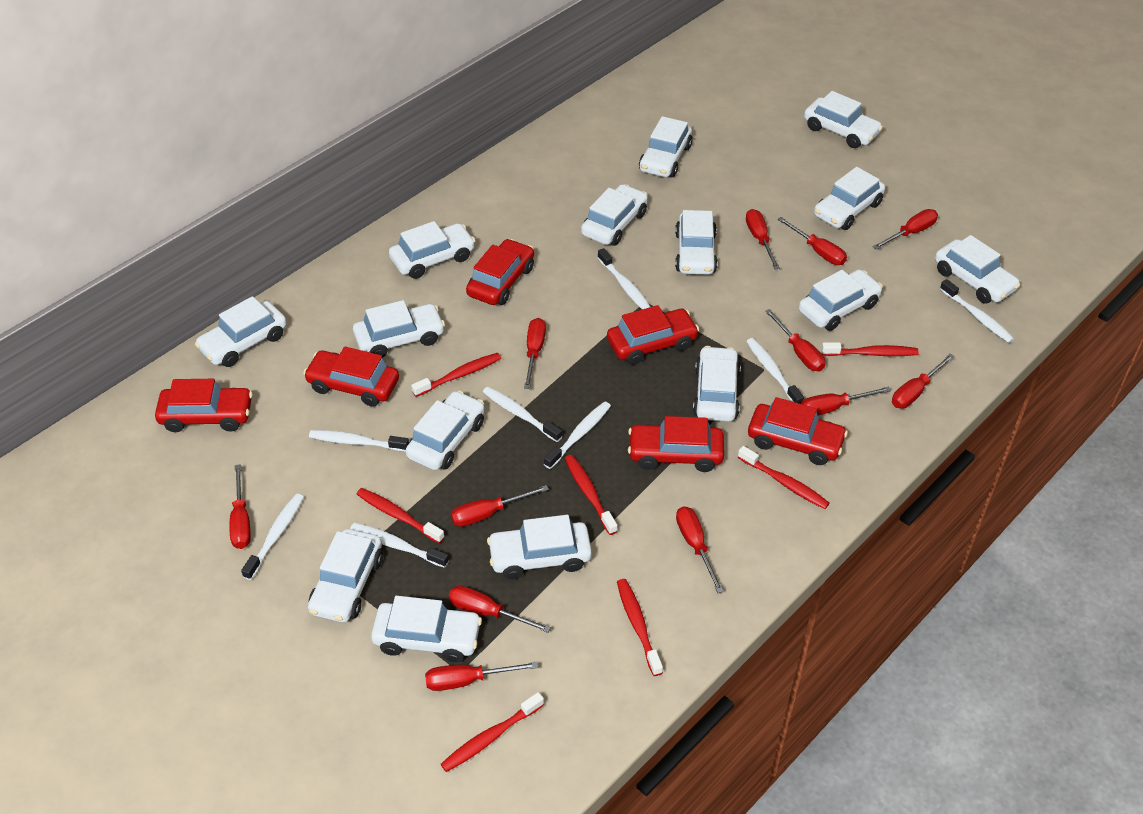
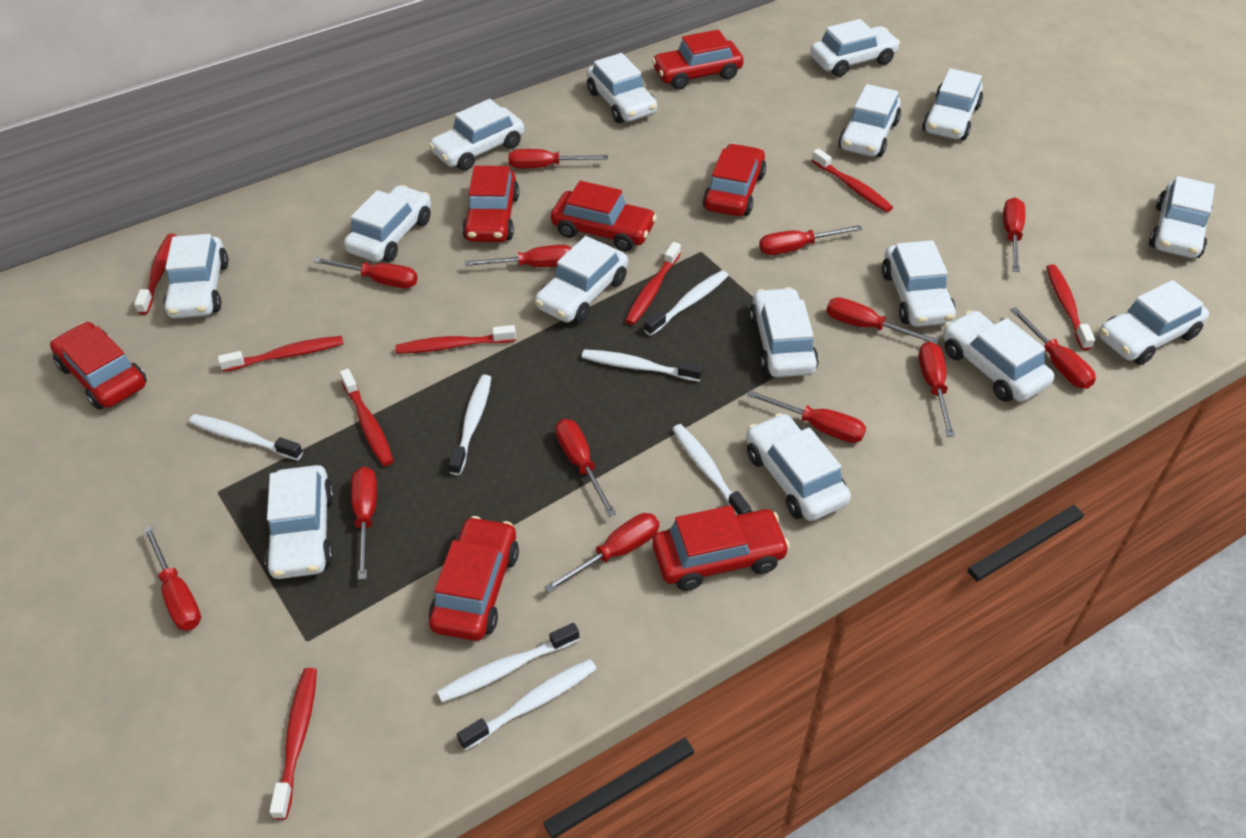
red car: 6 -> 7
red screwdriver: 12 -> 13
red toothbrush: 7 -> 8
white toothbrush: 8 -> 7

